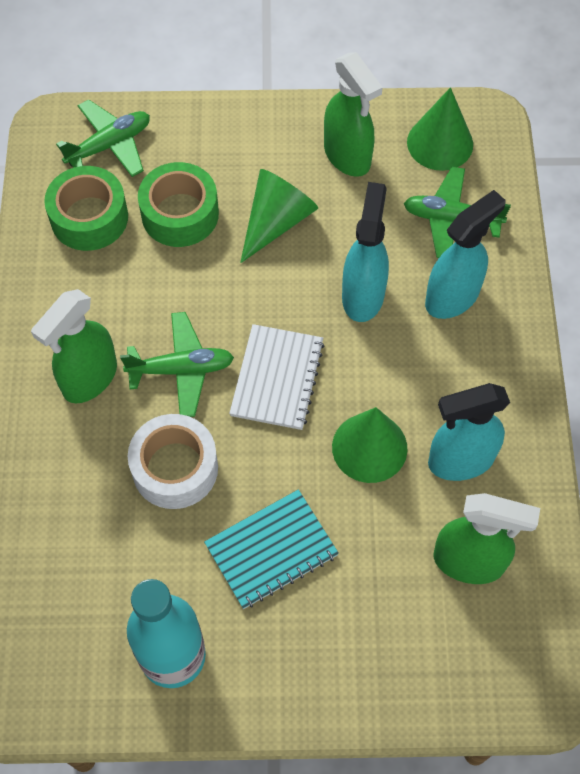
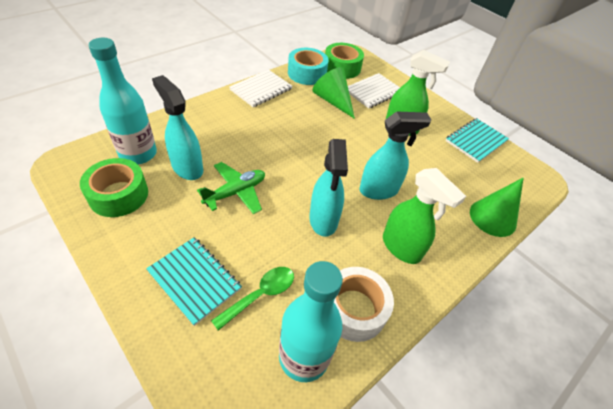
green cone: 3 -> 2
green plane: 3 -> 1
green spoon: 0 -> 1
green spray bottle: 3 -> 2
turquoise bottle: 1 -> 2
turquoise notebook: 1 -> 2
turquoise tape: 0 -> 1
white notebook: 1 -> 2

